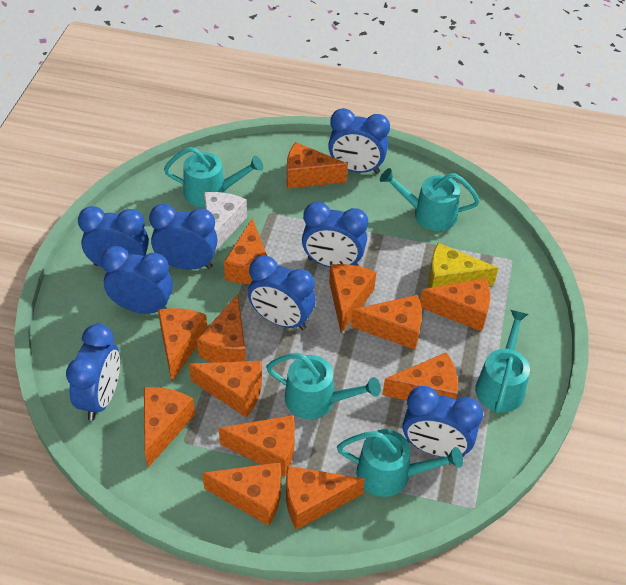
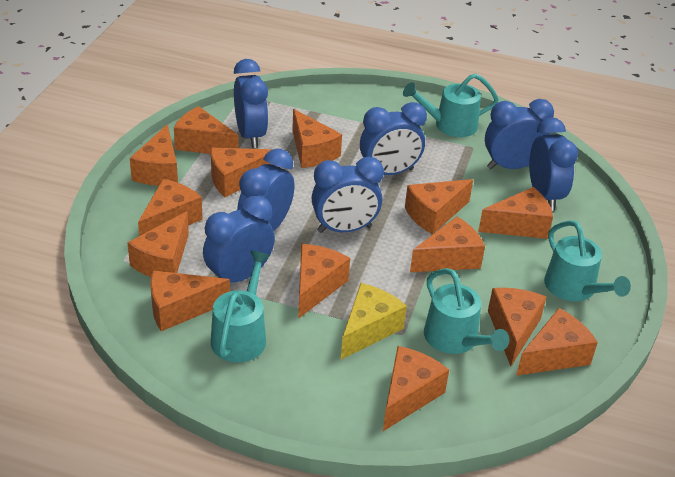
blue clock: 8 -> 7
orange cheese: 13 -> 14
turquoise watering can: 5 -> 4
white cheese: 1 -> 0

